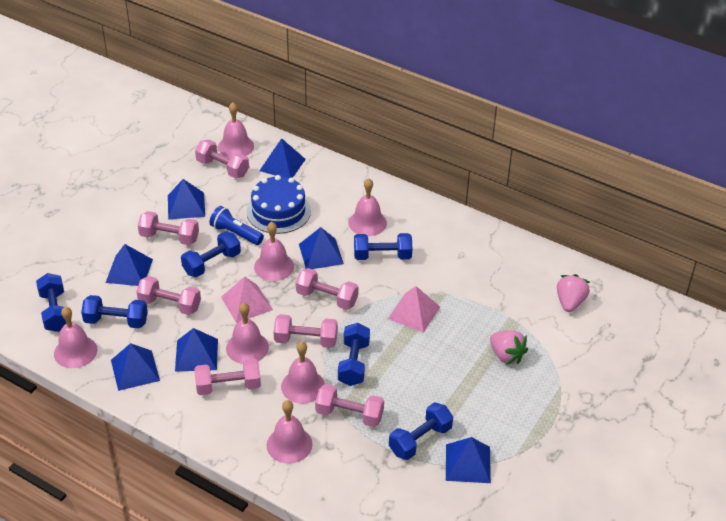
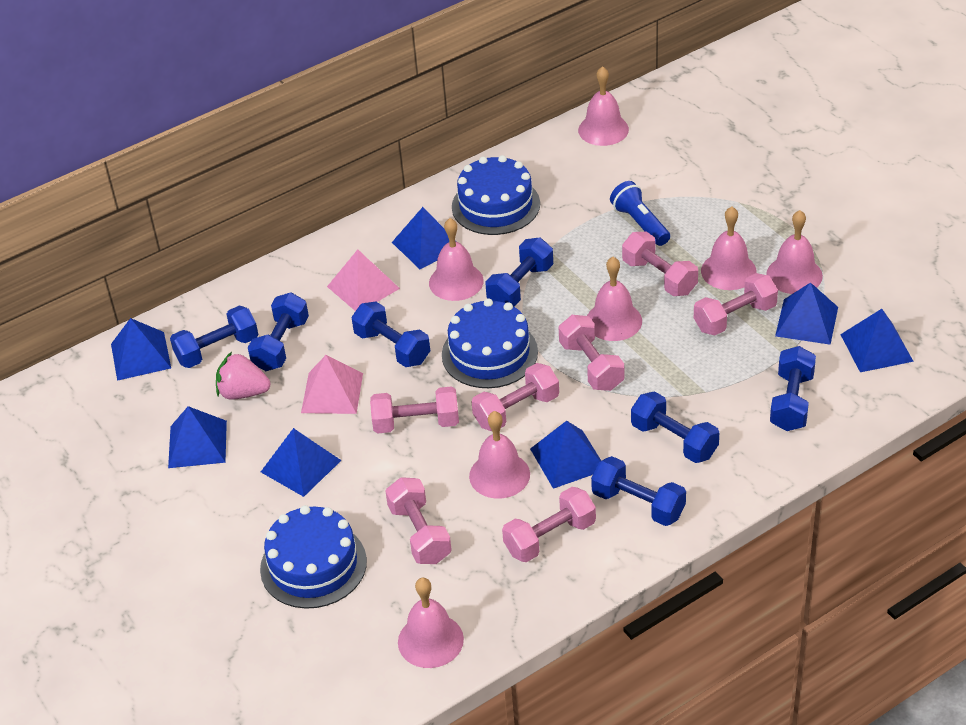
blue cake: 1 -> 3
blue dumbbell: 6 -> 7
pink strawberry: 2 -> 1

